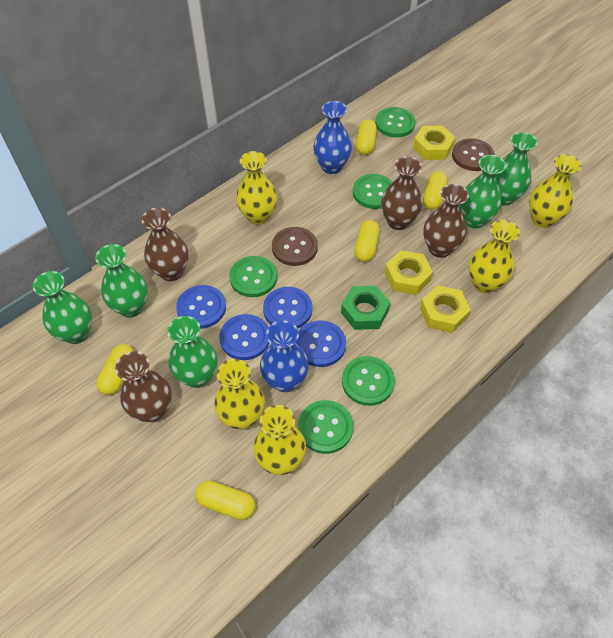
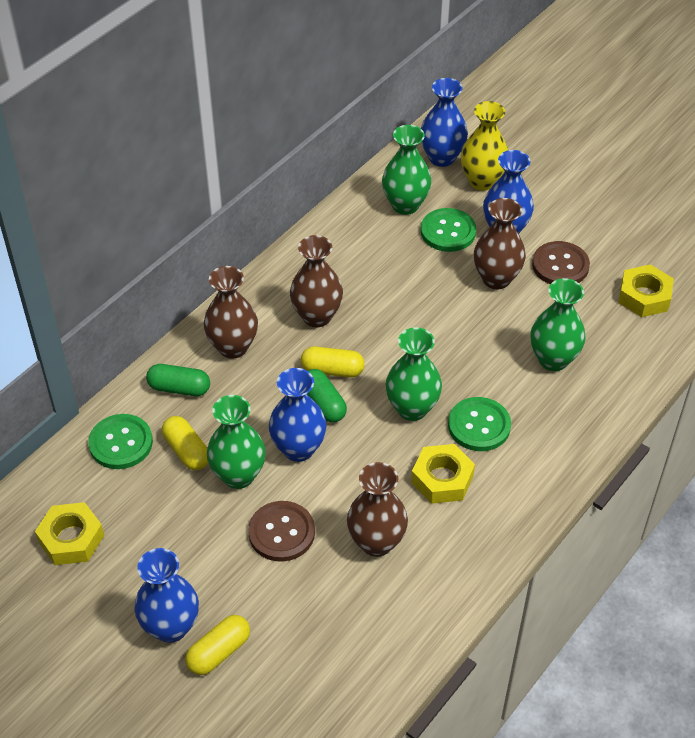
blue button: 4 -> 0
blue vase: 2 -> 4
green button: 5 -> 3
green capsule: 0 -> 2
green nut: 1 -> 0
green vase: 5 -> 4
yellow capsule: 5 -> 3
yellow vase: 5 -> 1

